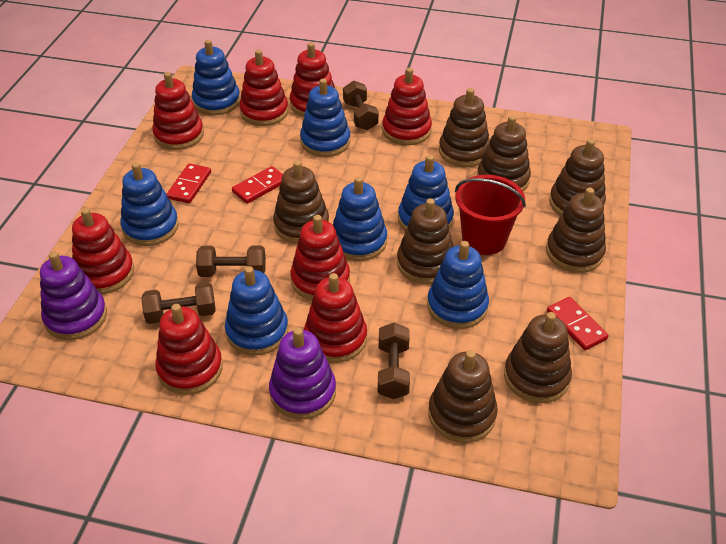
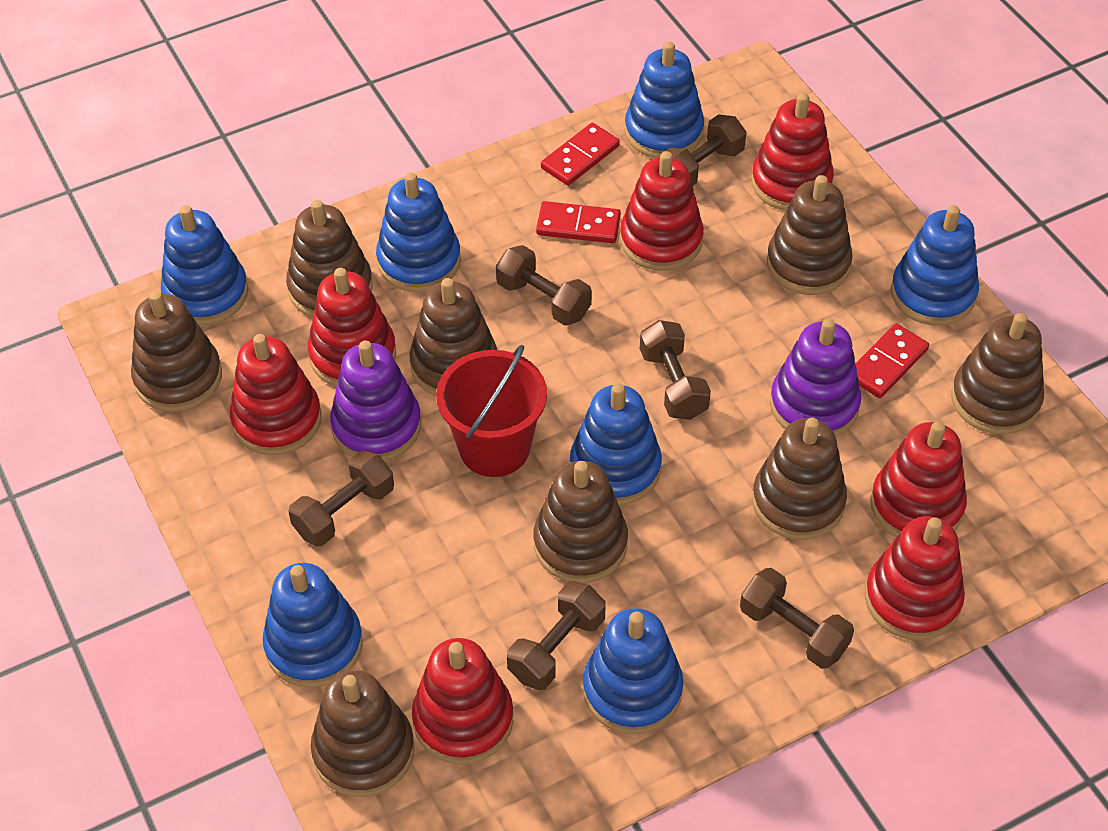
brown dumbbell: 4 -> 6
red stacking toy: 8 -> 7

